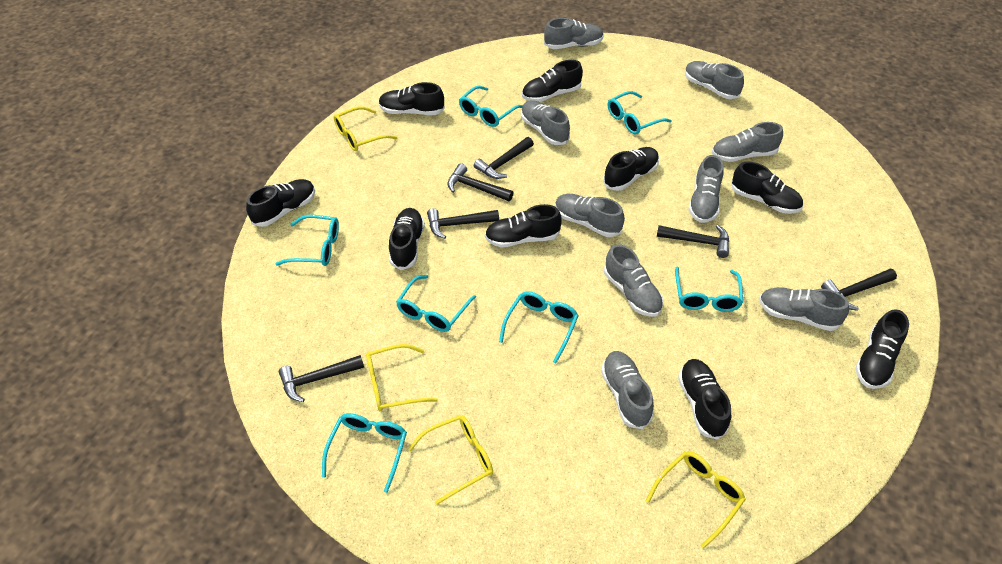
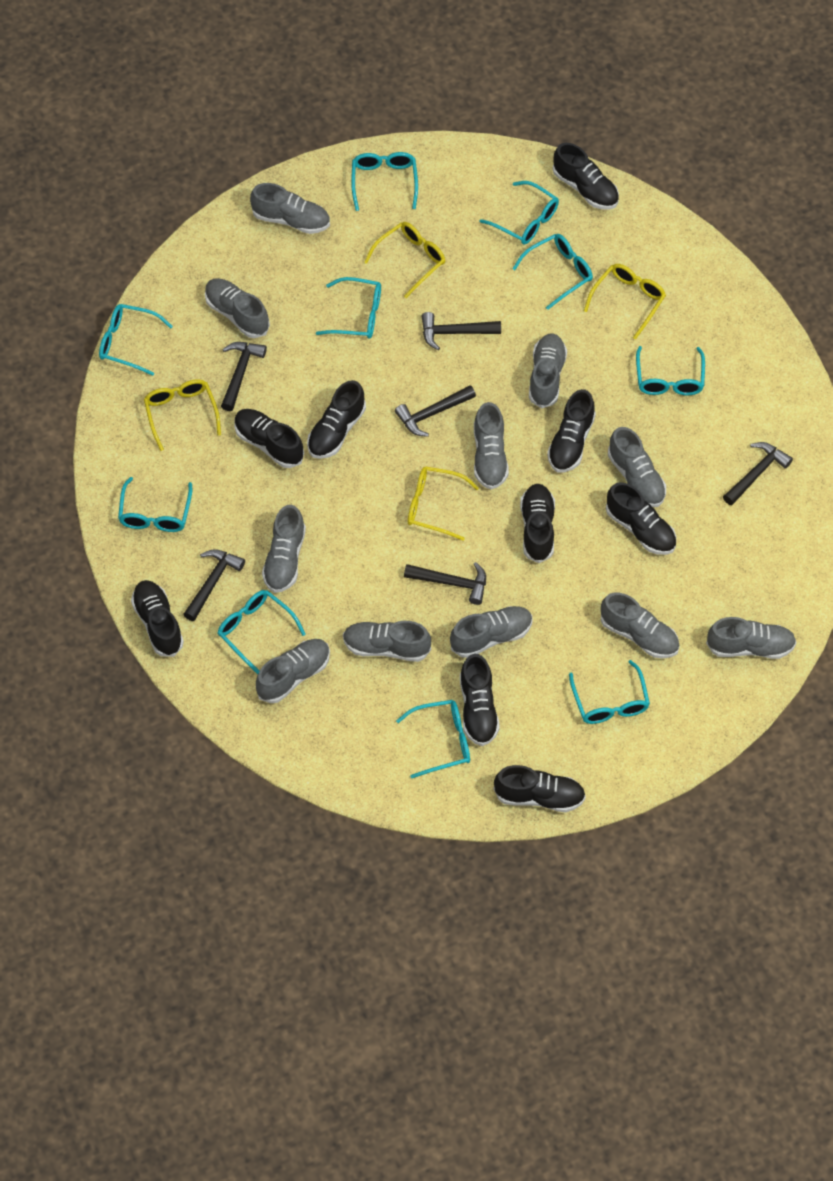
grey shoe: 9 -> 11
turquoise glasses: 7 -> 10

